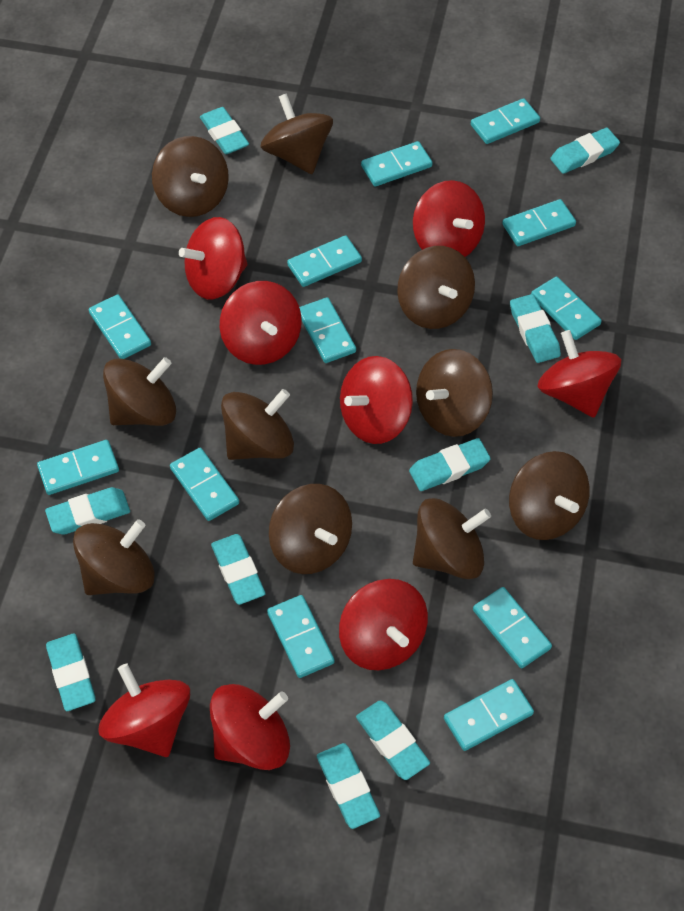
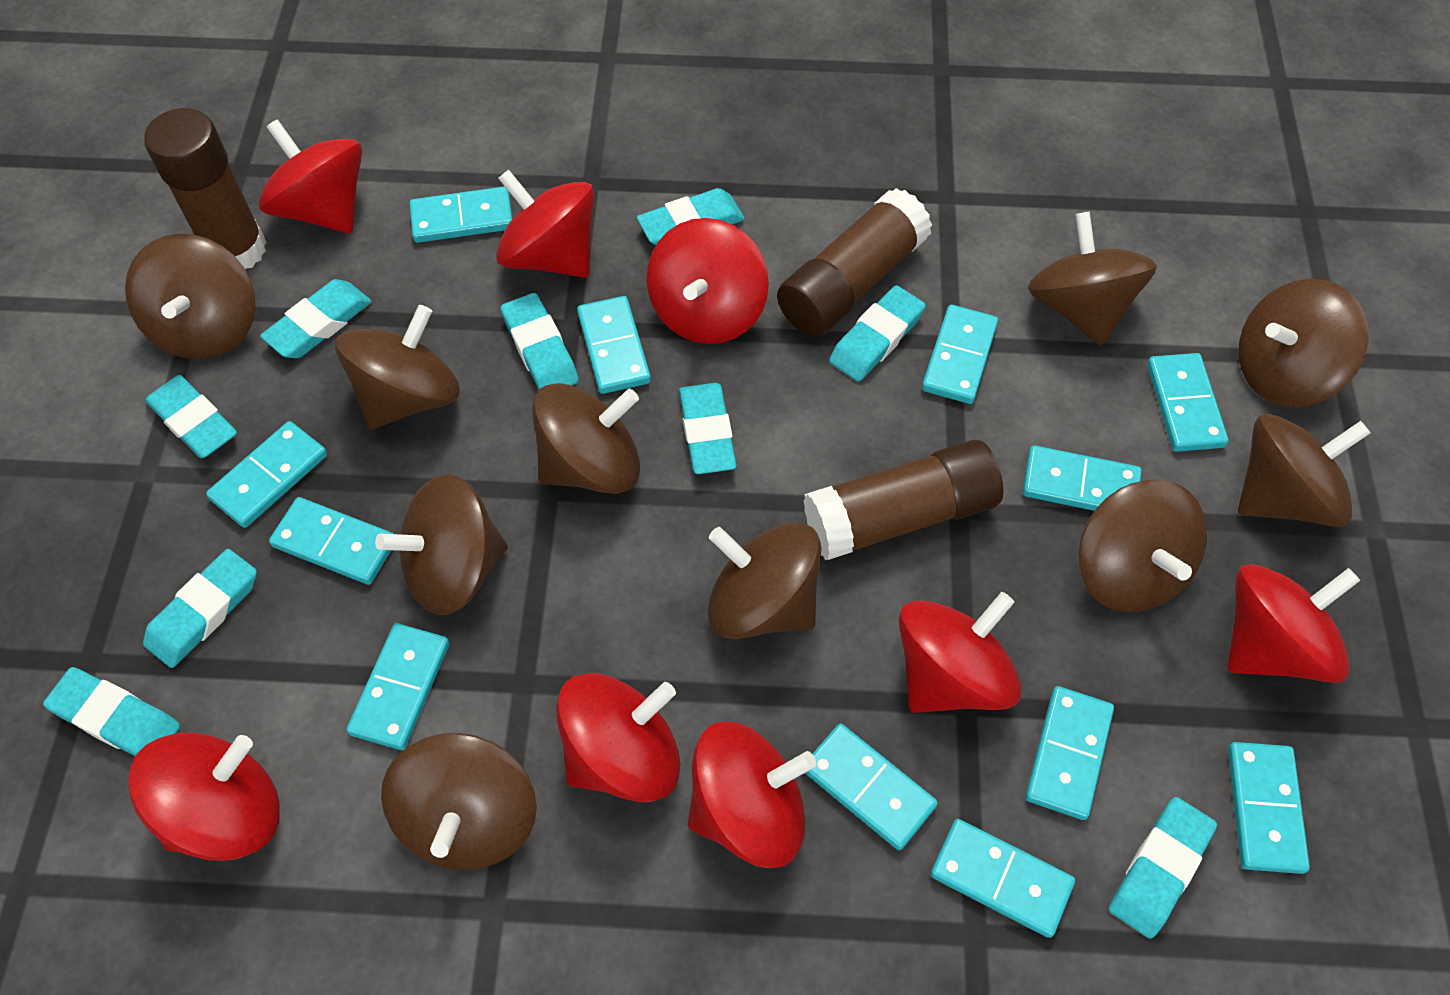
brown glue stick: 0 -> 3

